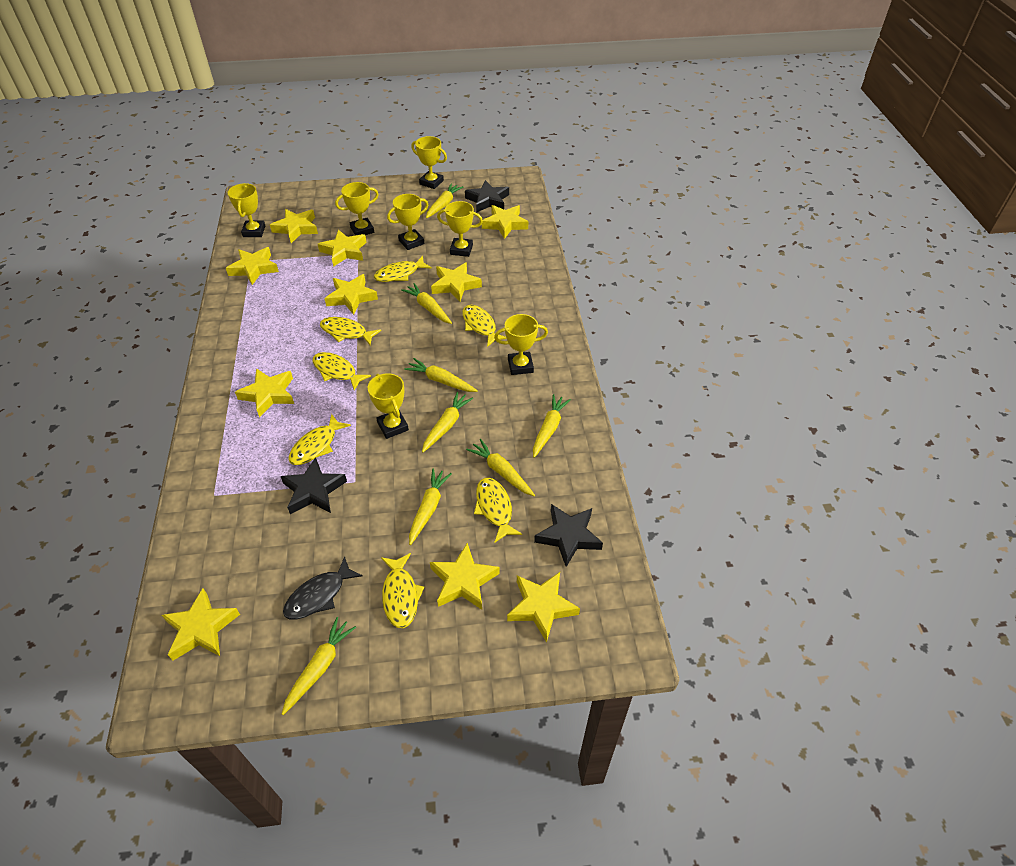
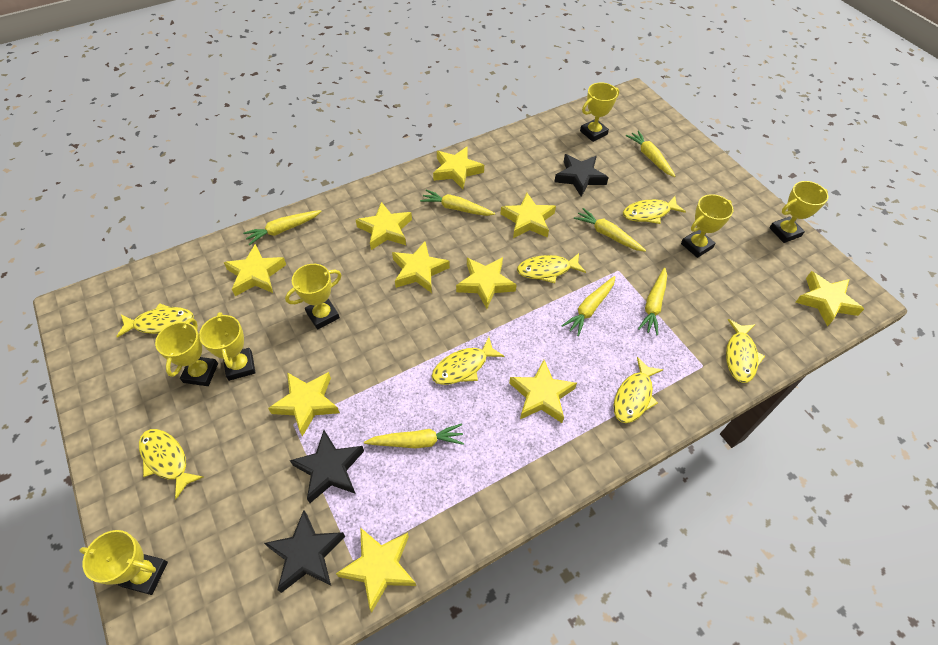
black fish: 1 -> 0
yellow carrot: 8 -> 7

